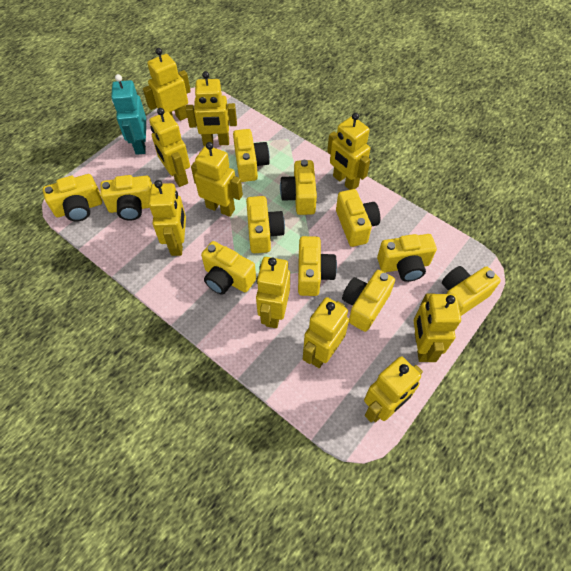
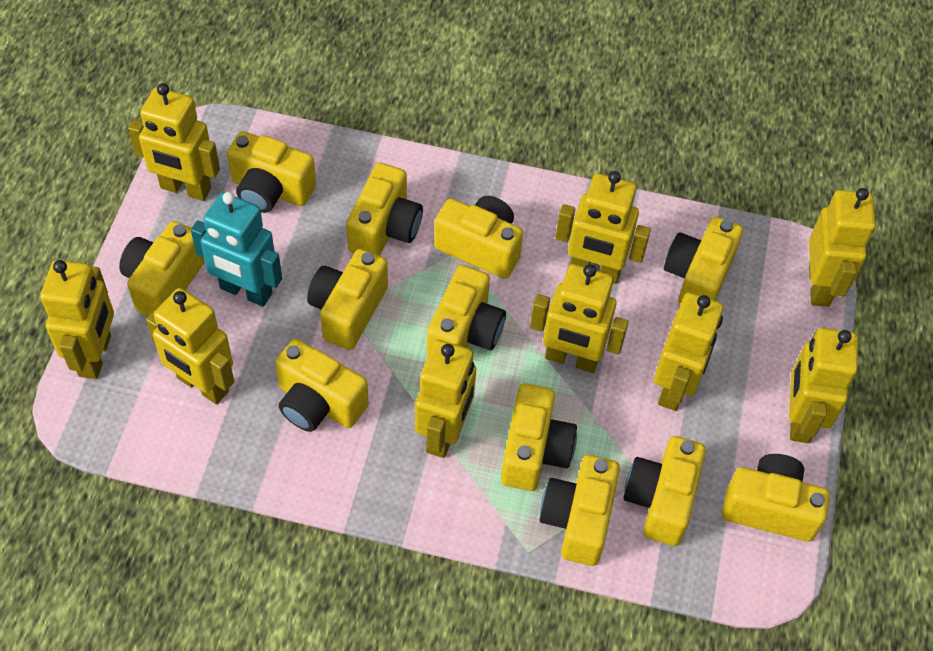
yellow camera: 11 -> 12
yellow robot: 10 -> 9

